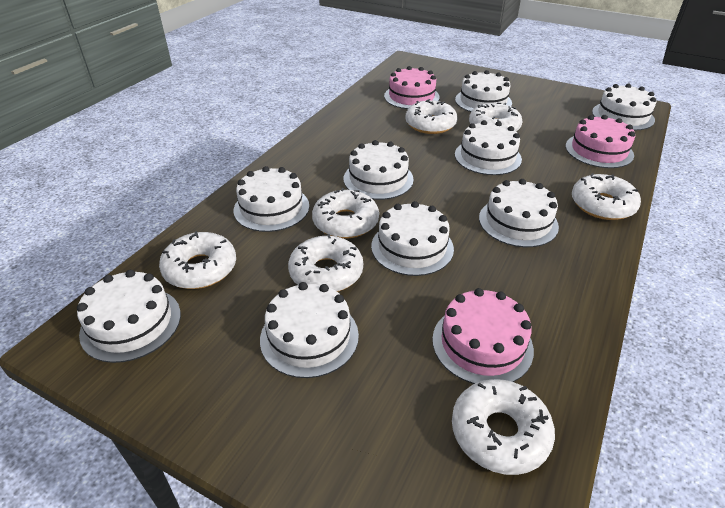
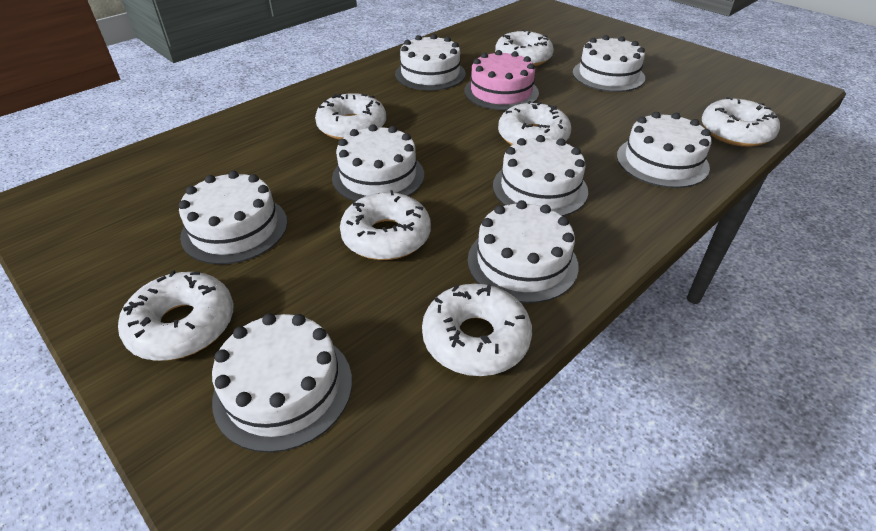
pink cake: 3 -> 1
white cake: 9 -> 8

